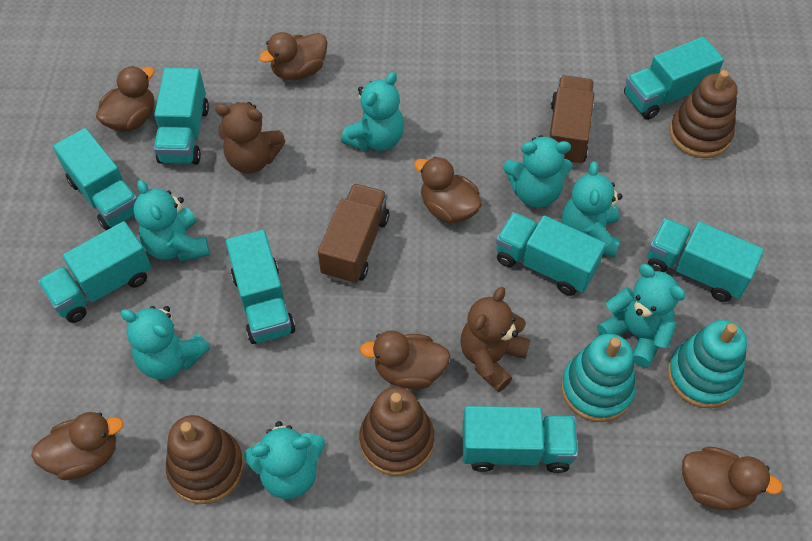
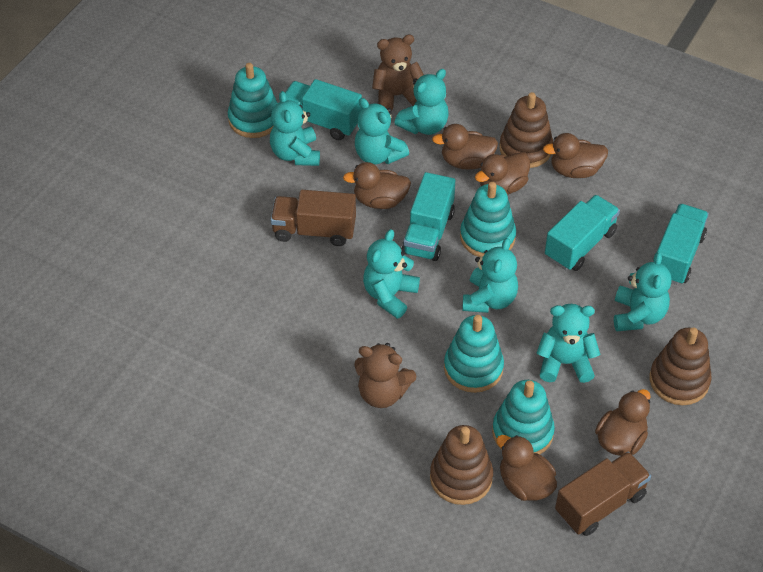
turquoise stacking toy: 2 -> 4
turquoise truck: 8 -> 4

